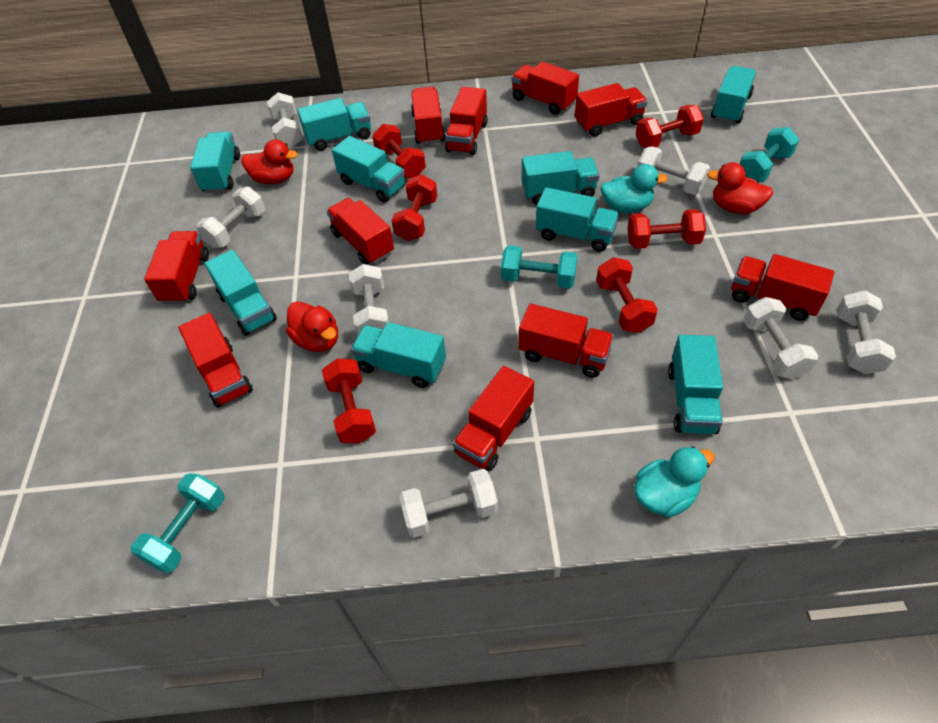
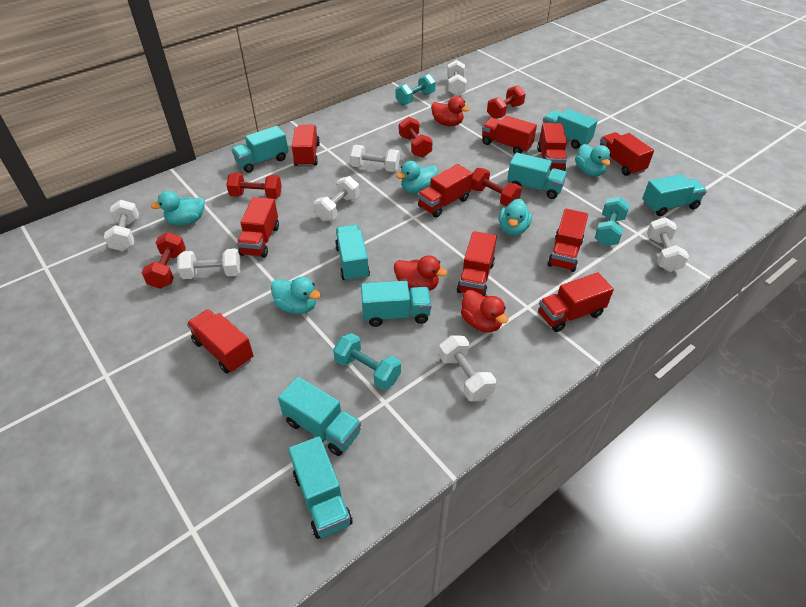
red dumbbell: 6 -> 5
turquoise duck: 2 -> 5
turquoise truck: 9 -> 8

